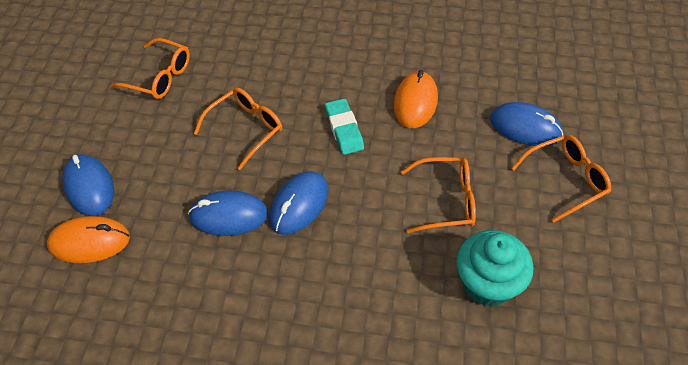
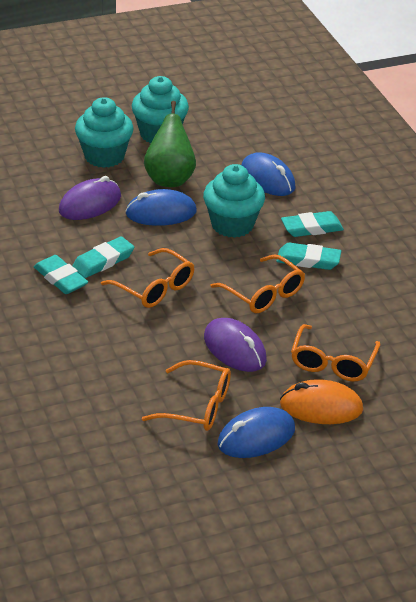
blue mouse: 4 -> 3
green pear: 0 -> 1
orange mouse: 2 -> 1
purple mouse: 0 -> 2
turquoise cupcake: 1 -> 3
turquoise eraser: 1 -> 4

